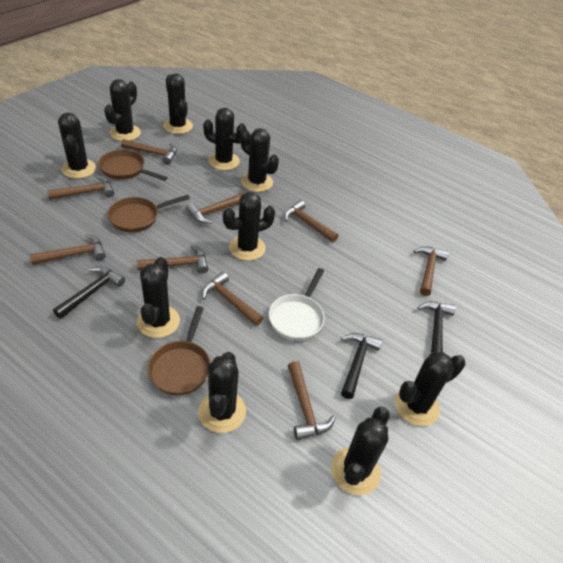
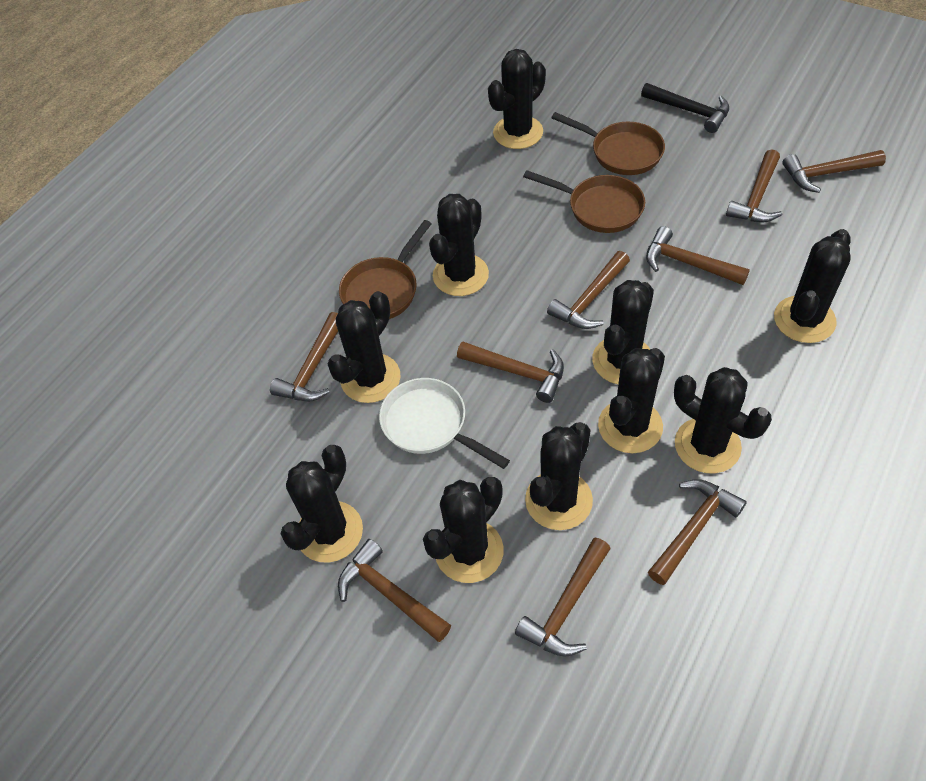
black hammer: 3 -> 1

